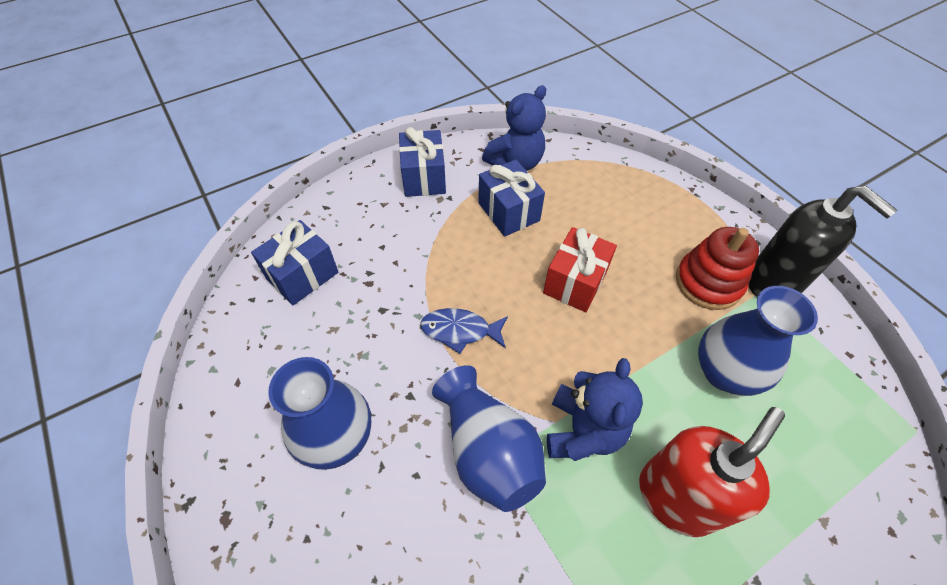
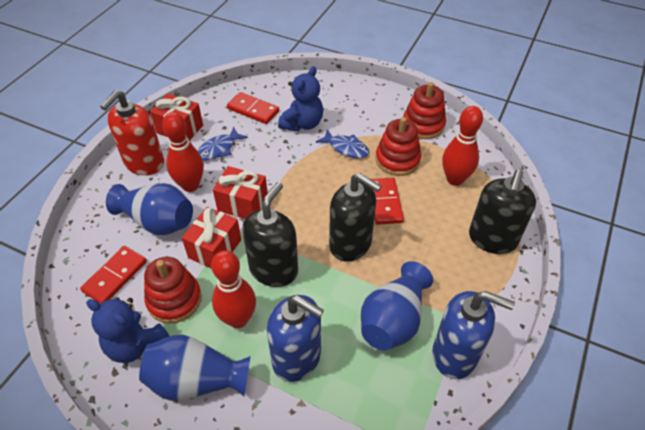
black soap dispenser: 1 -> 3
blue fish: 1 -> 2
blue gift: 3 -> 0
blue soap dispenser: 0 -> 2
red bowling pin: 0 -> 3
red domino: 0 -> 3
red gift: 1 -> 3
red stacking toy: 1 -> 3

